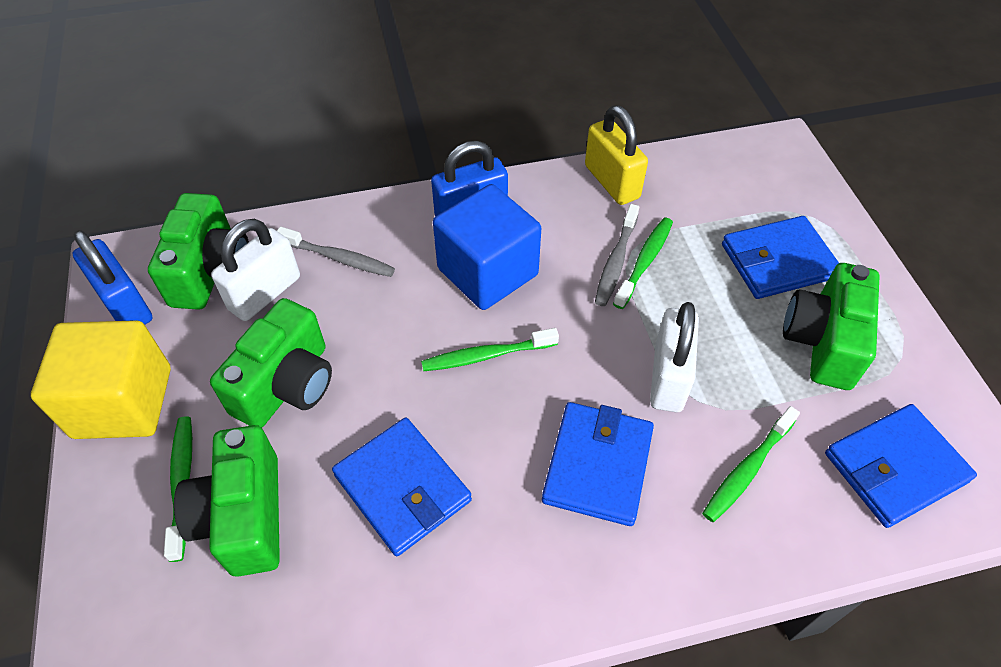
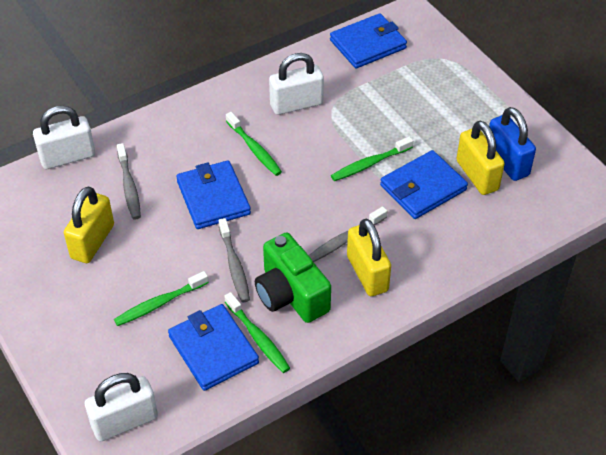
blue cube: 1 -> 0
blue padlock: 2 -> 1
green camera: 4 -> 1
grey toothbrush: 2 -> 3
white padlock: 2 -> 3
yellow cube: 1 -> 0
yellow padlock: 1 -> 3

